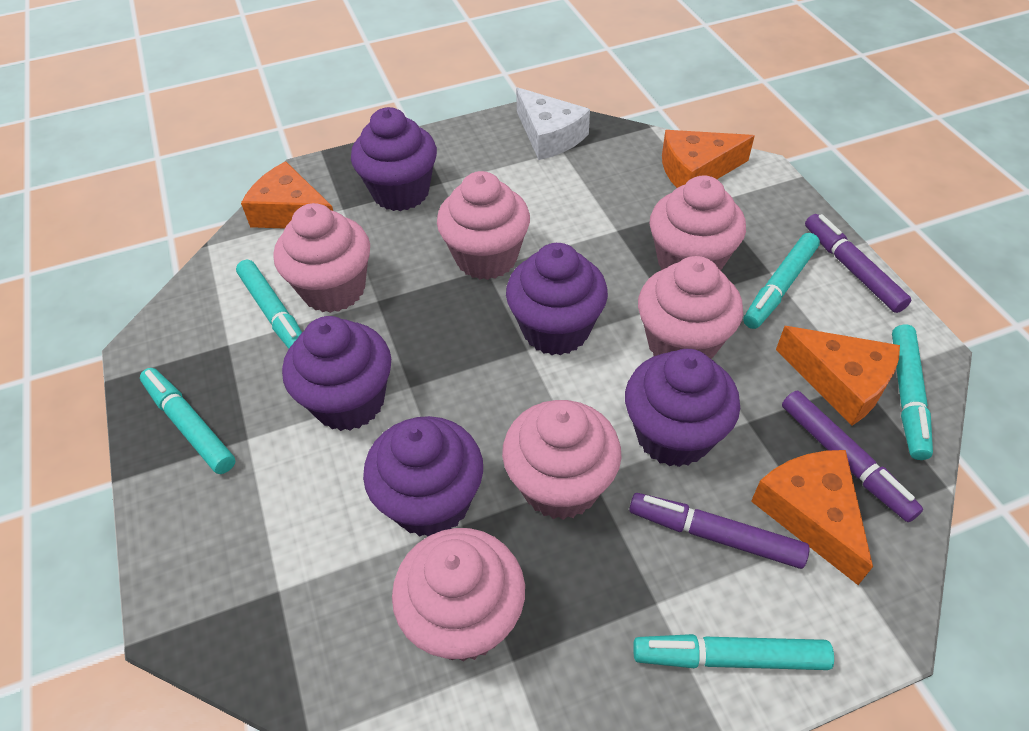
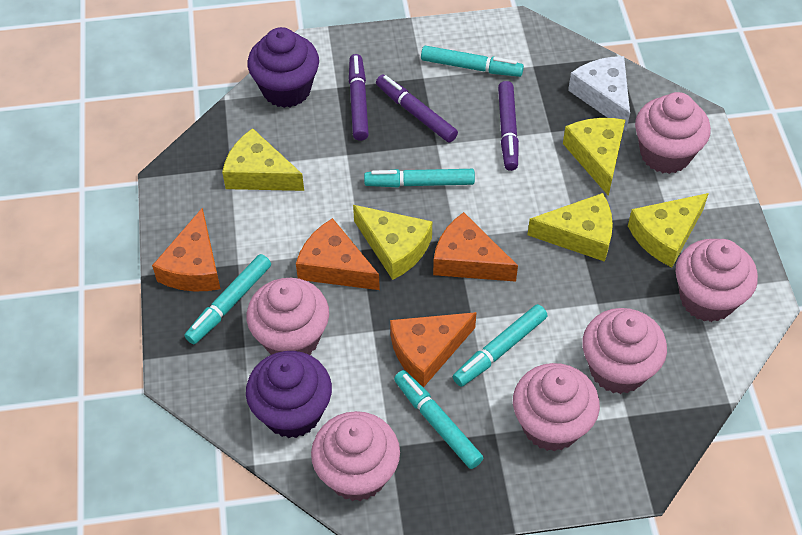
purple cupcake: 5 -> 2
yellow cheese: 0 -> 5

